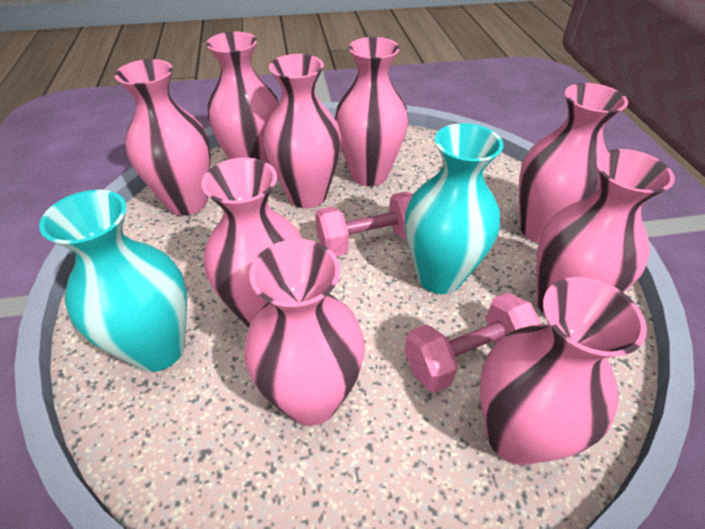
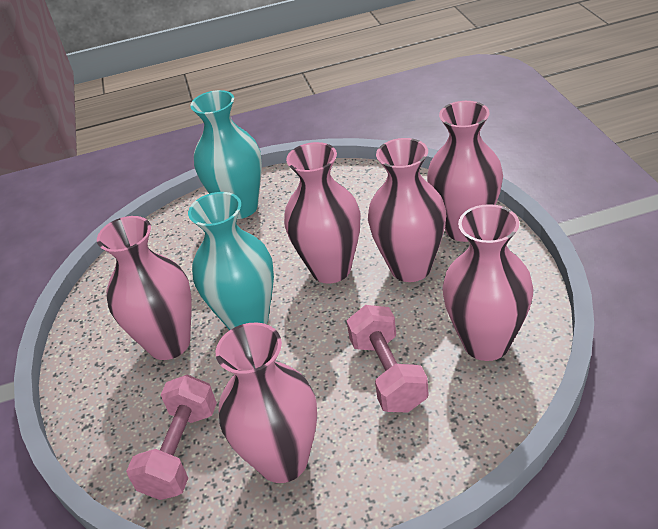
pink vase: 9 -> 6

